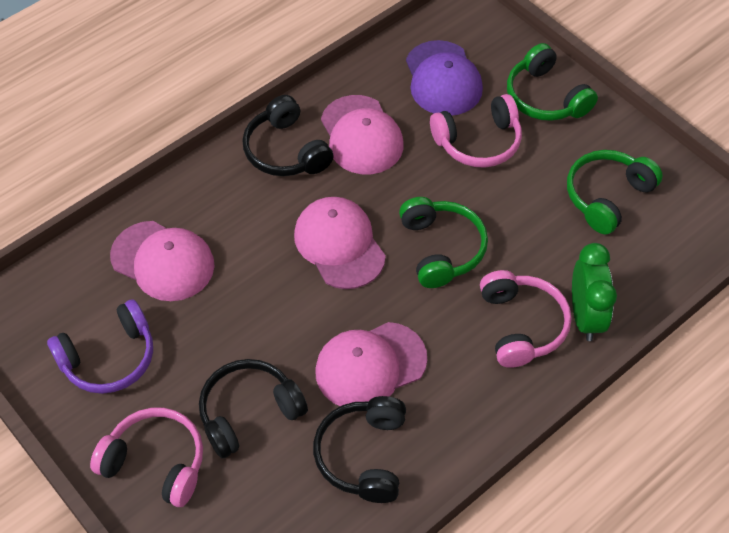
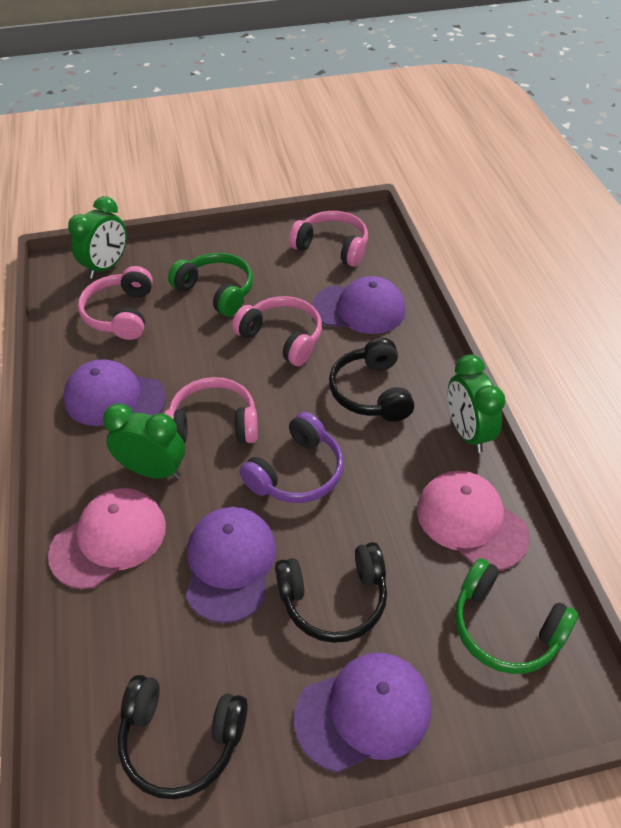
green clock: 1 -> 3
green headphones: 3 -> 2
pink cap: 4 -> 2
pink headphones: 3 -> 4
purple cap: 1 -> 4

